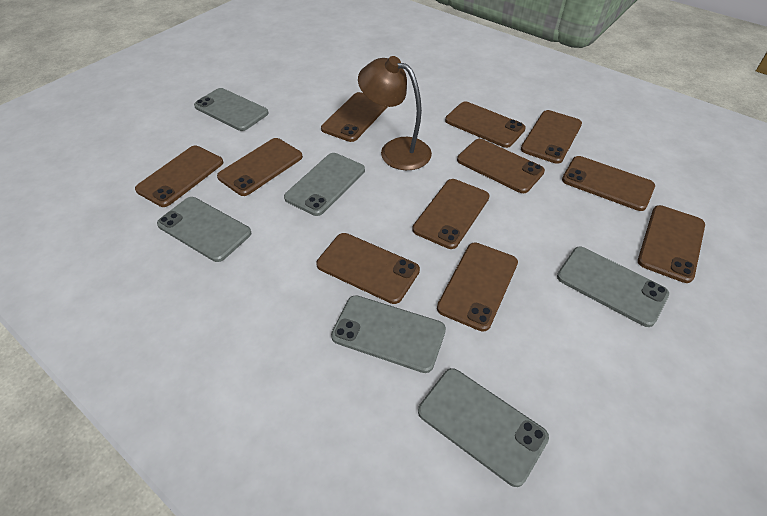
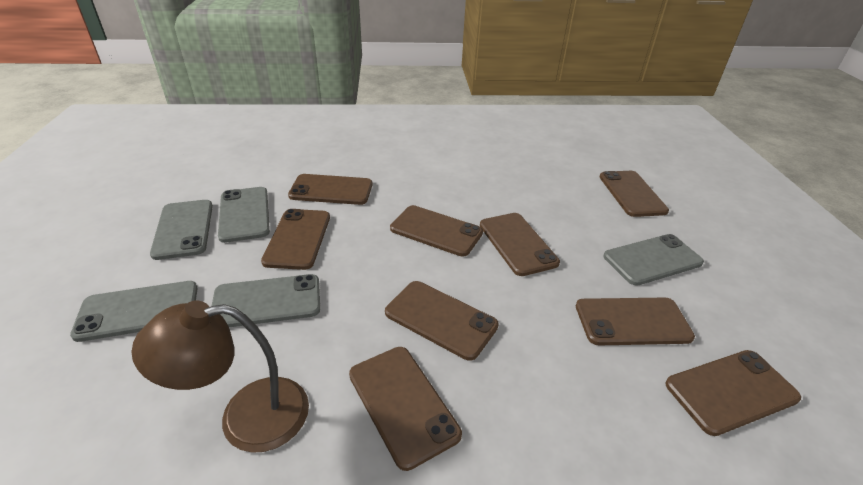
brown phone: 11 -> 9
grey phone: 6 -> 5

